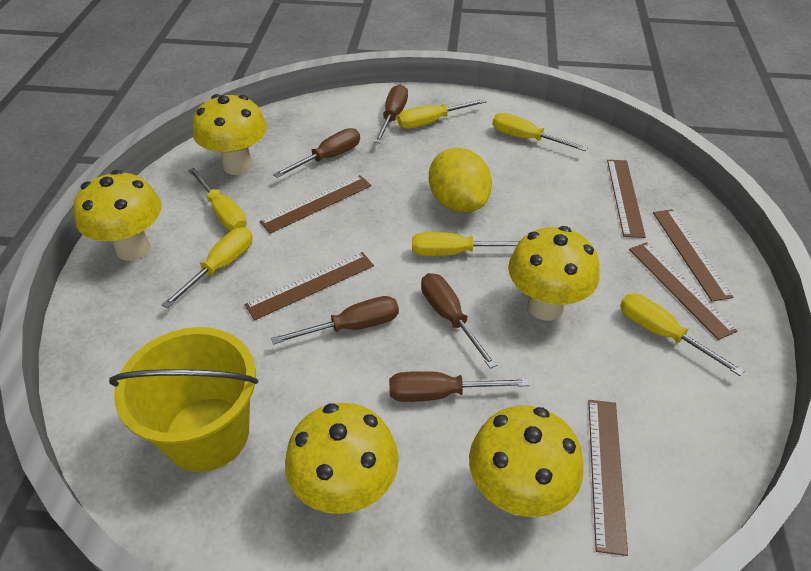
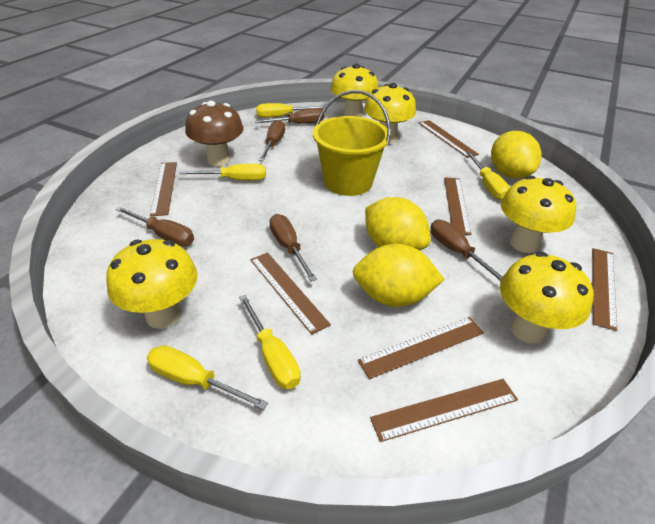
brown mushroom: 0 -> 1
brown ruler: 6 -> 7
yellow lemon: 1 -> 3
yellow screwdriver: 6 -> 5

